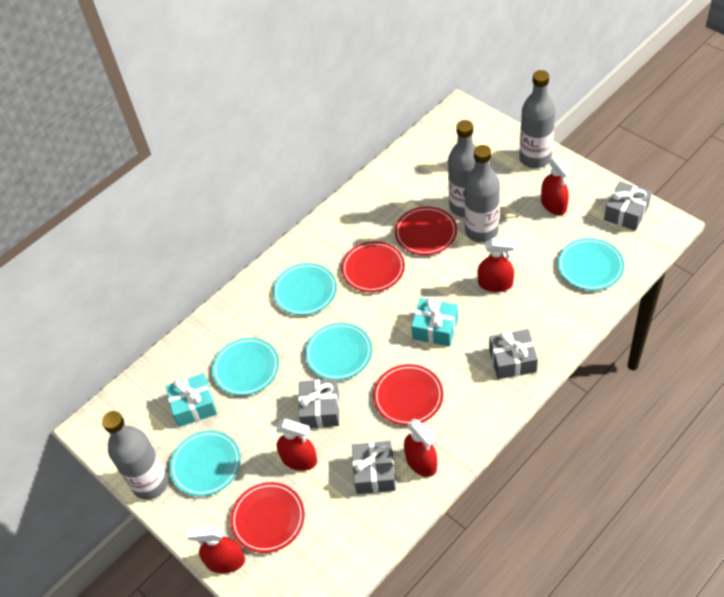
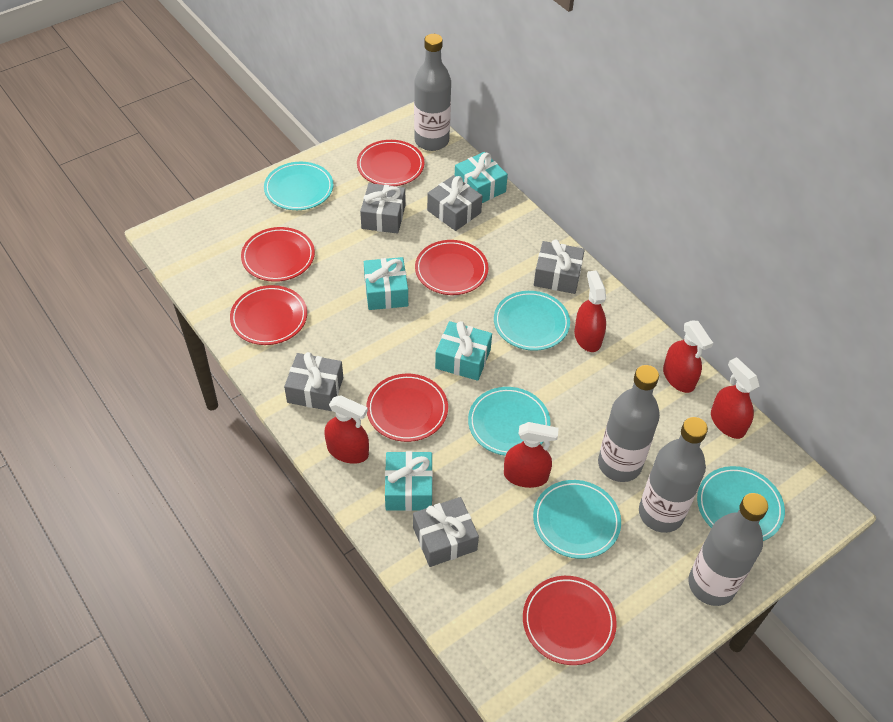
grey gift: 4 -> 5
red plate: 4 -> 6
turquoise gift: 2 -> 4

